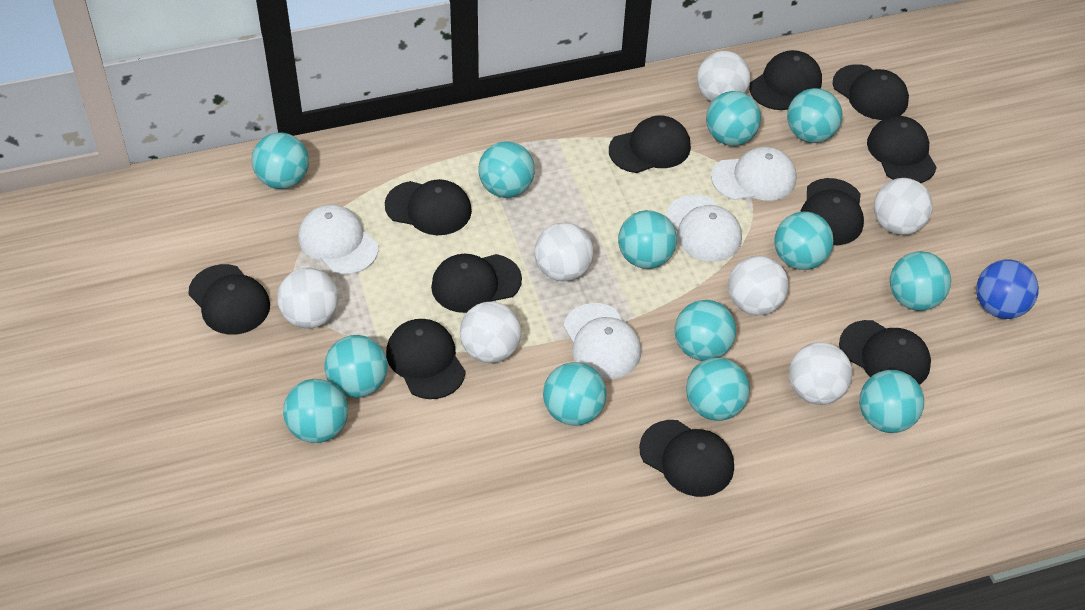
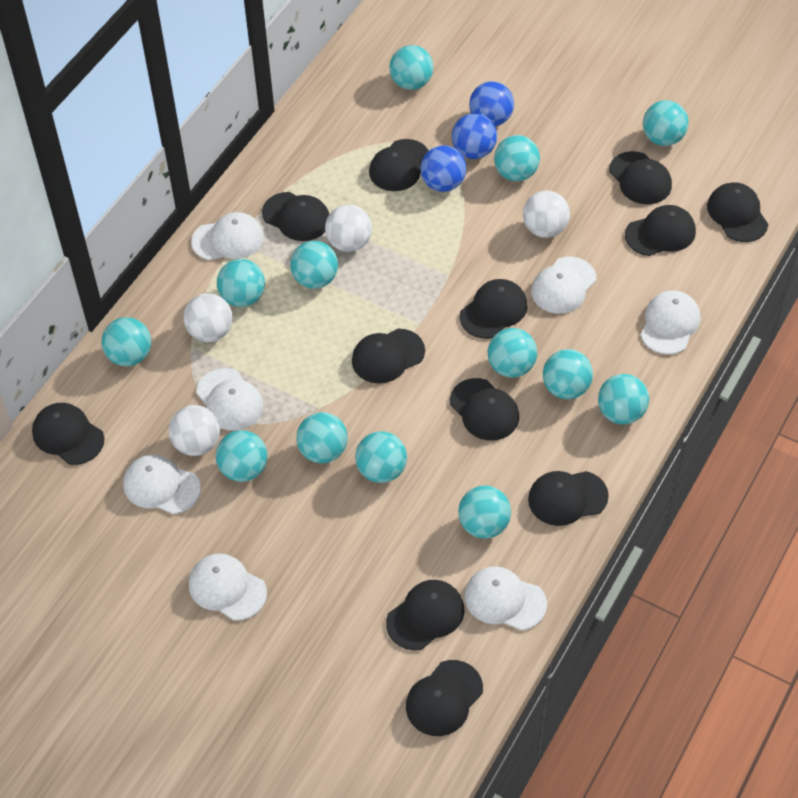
black cap: 11 -> 12
blue ball: 1 -> 3
white ball: 7 -> 4
white cap: 4 -> 7

